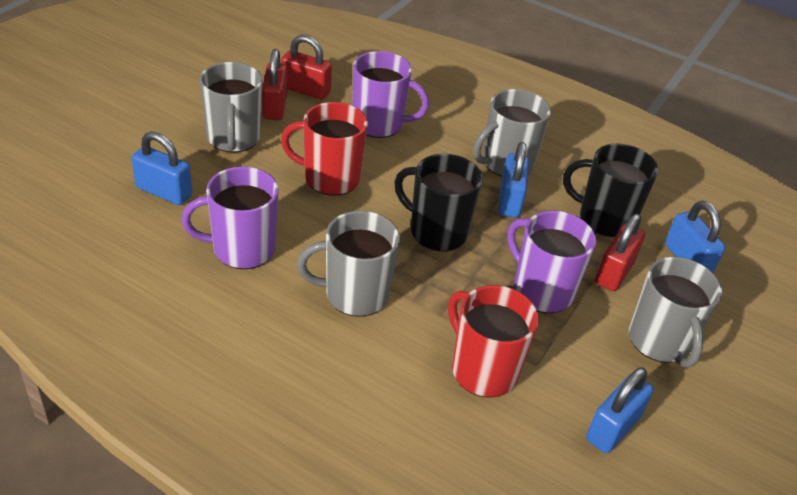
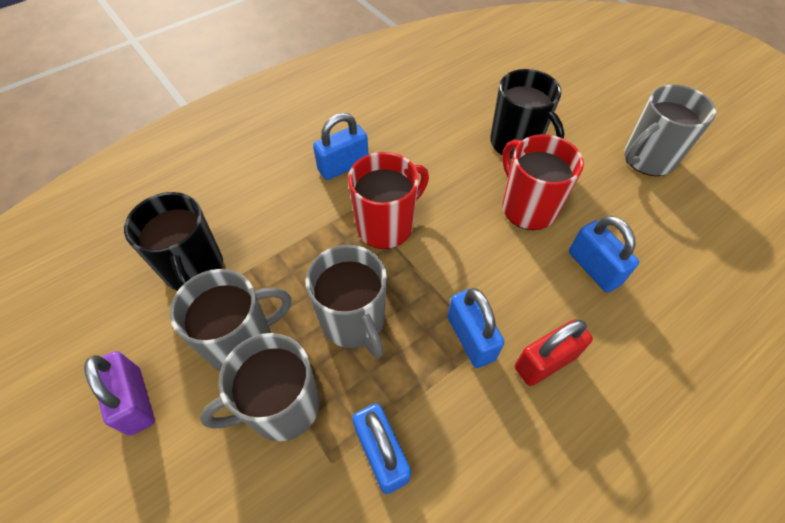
purple mug: 3 -> 0
purple padlock: 0 -> 1
red padlock: 3 -> 1

